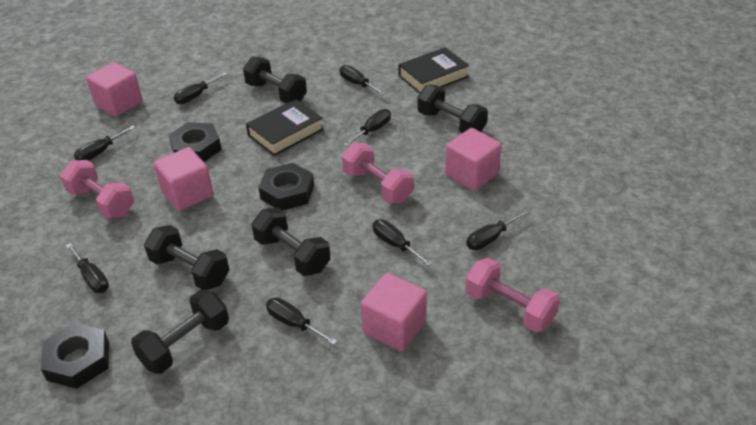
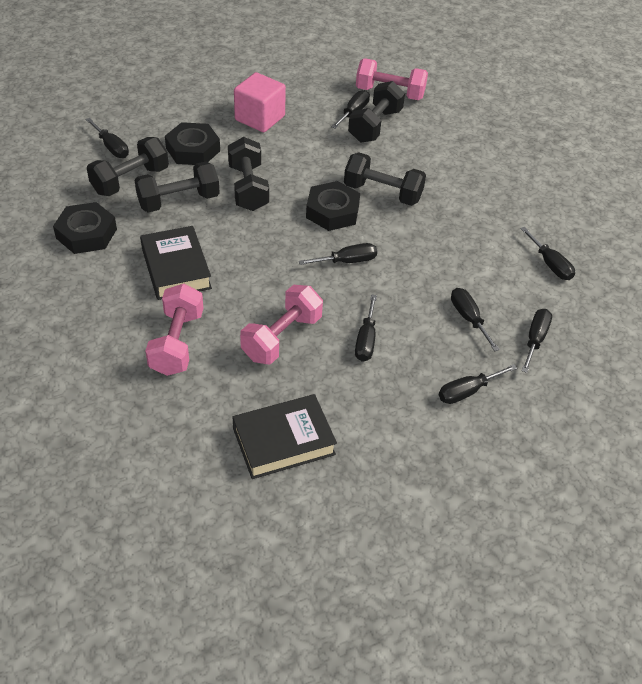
pink cube: 4 -> 1

